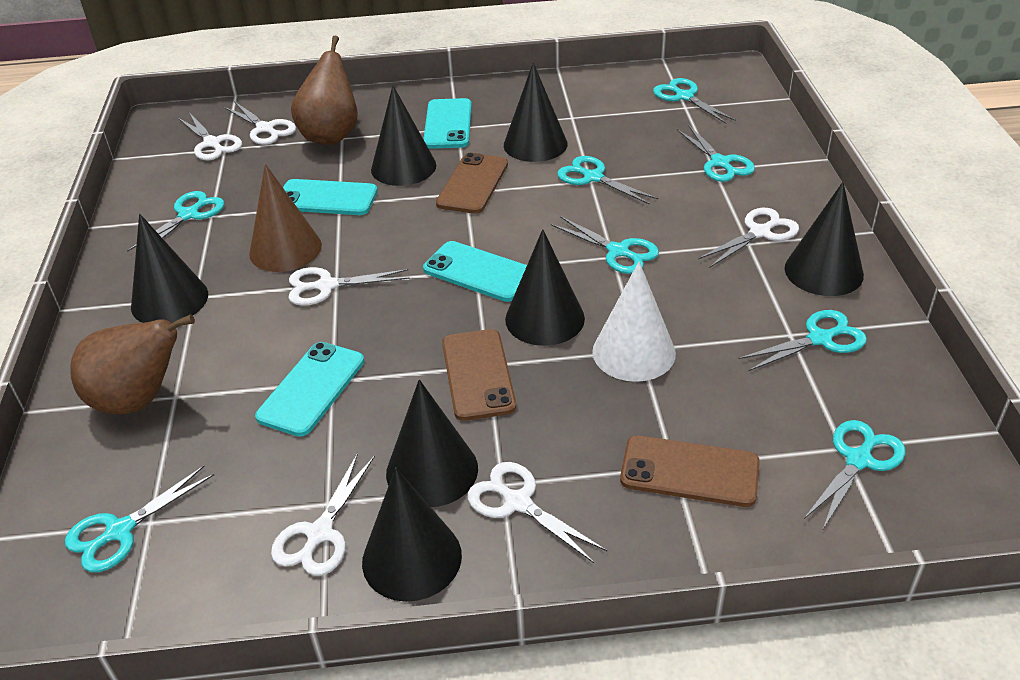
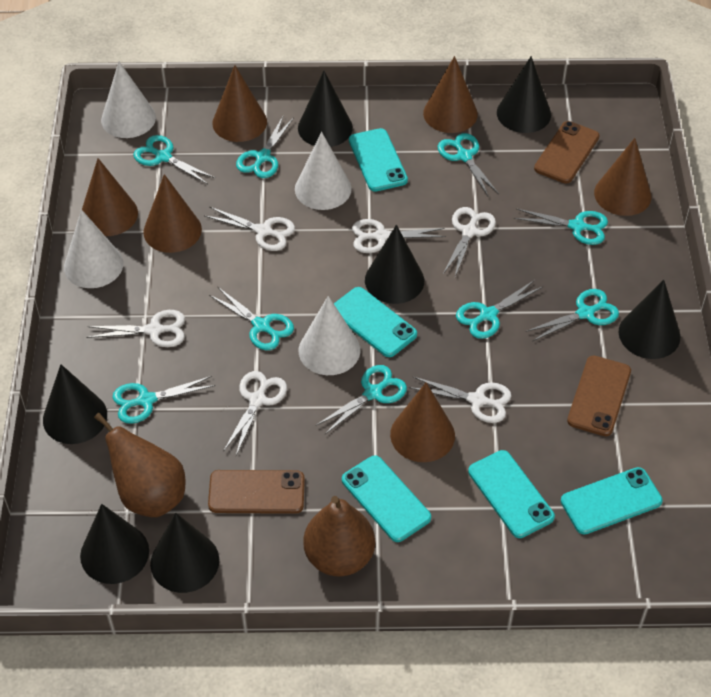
brown cone: 1 -> 6
turquoise phone: 4 -> 5
turquoise scissors: 8 -> 9
white cone: 1 -> 4

